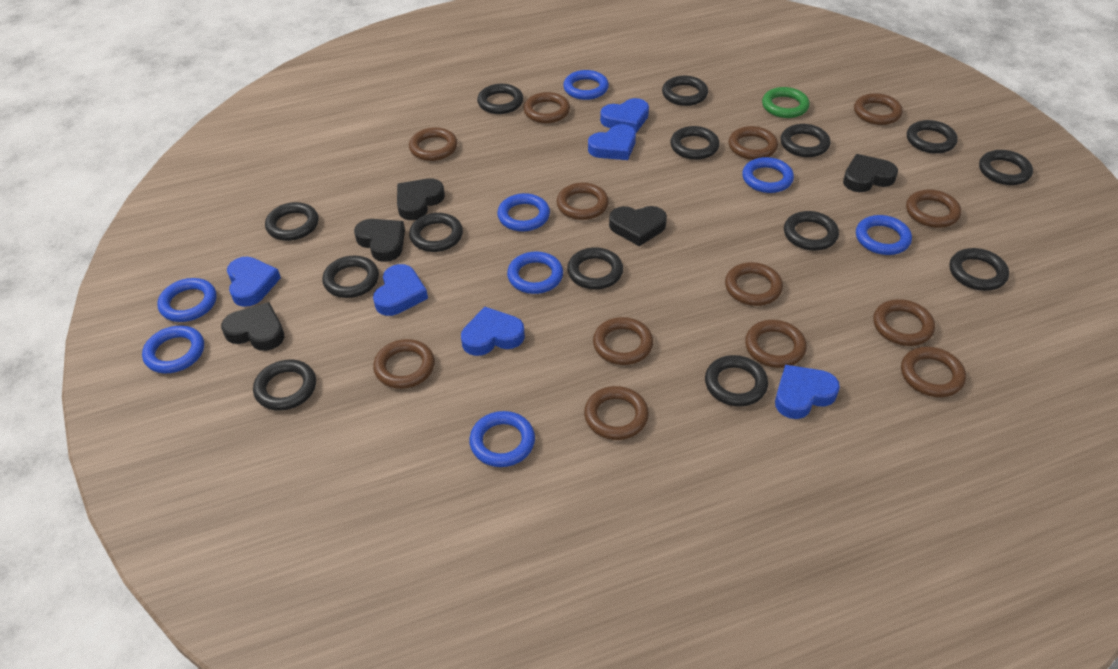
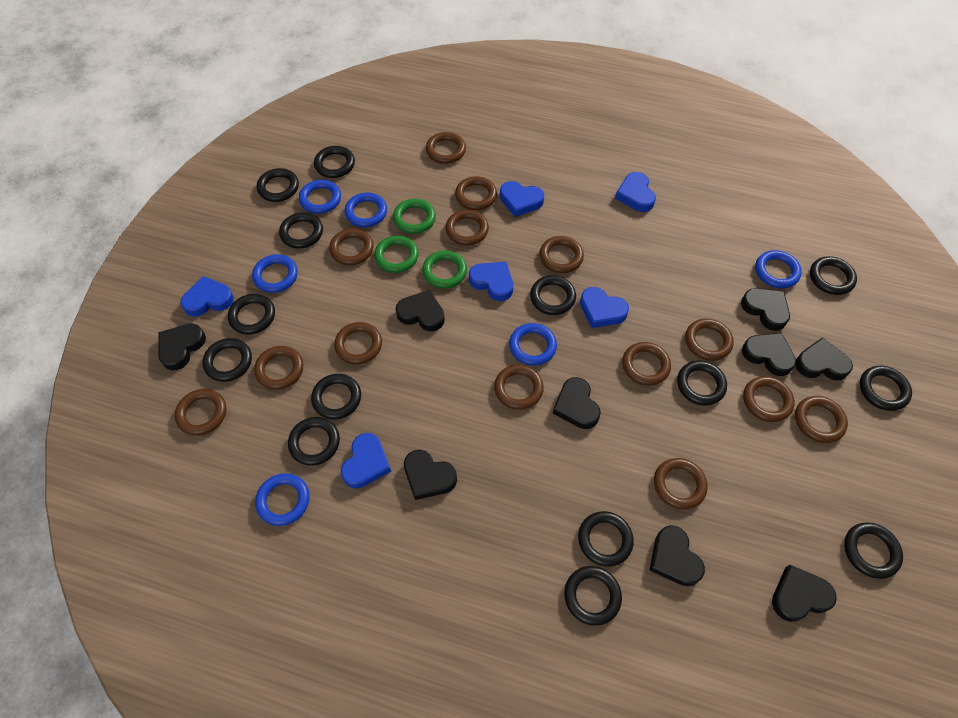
black heart: 5 -> 9
blue ring: 8 -> 6
brown ring: 13 -> 14
green ring: 1 -> 3

